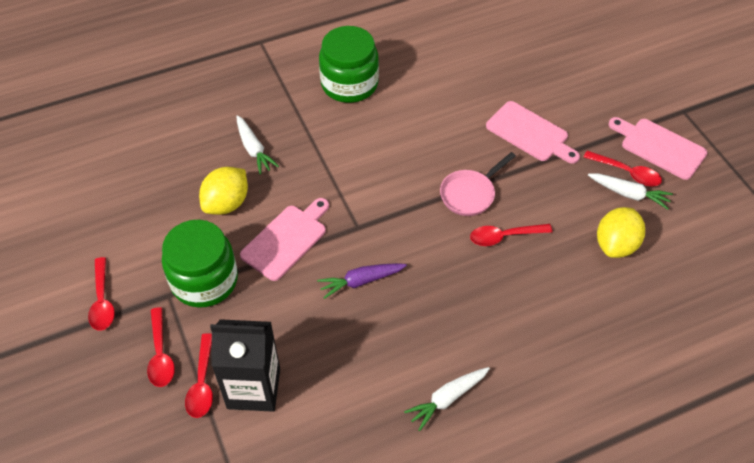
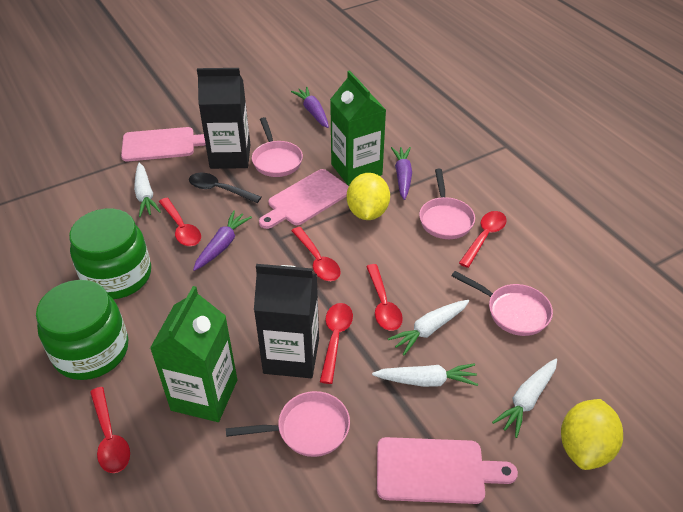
black carton: 1 -> 2
black spoon: 0 -> 1
green carton: 0 -> 2
pink pan: 1 -> 4
purple carrot: 1 -> 3
red spoon: 5 -> 6
white carrot: 3 -> 4

